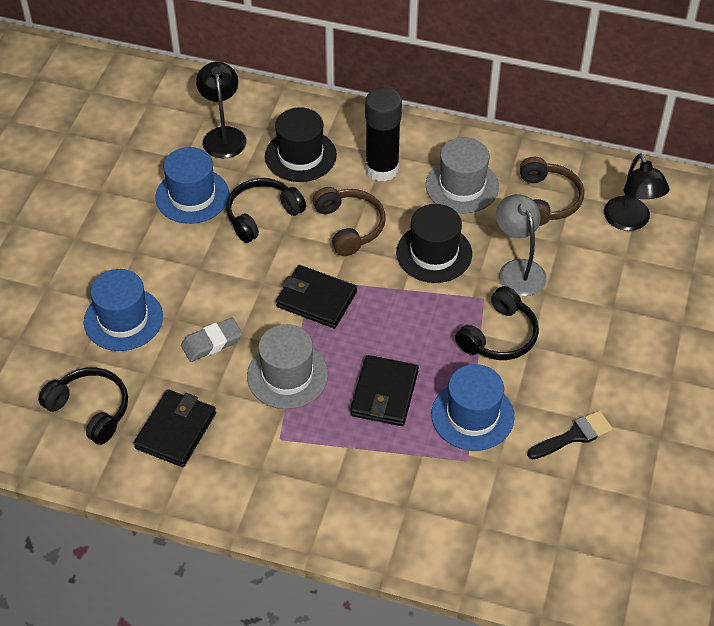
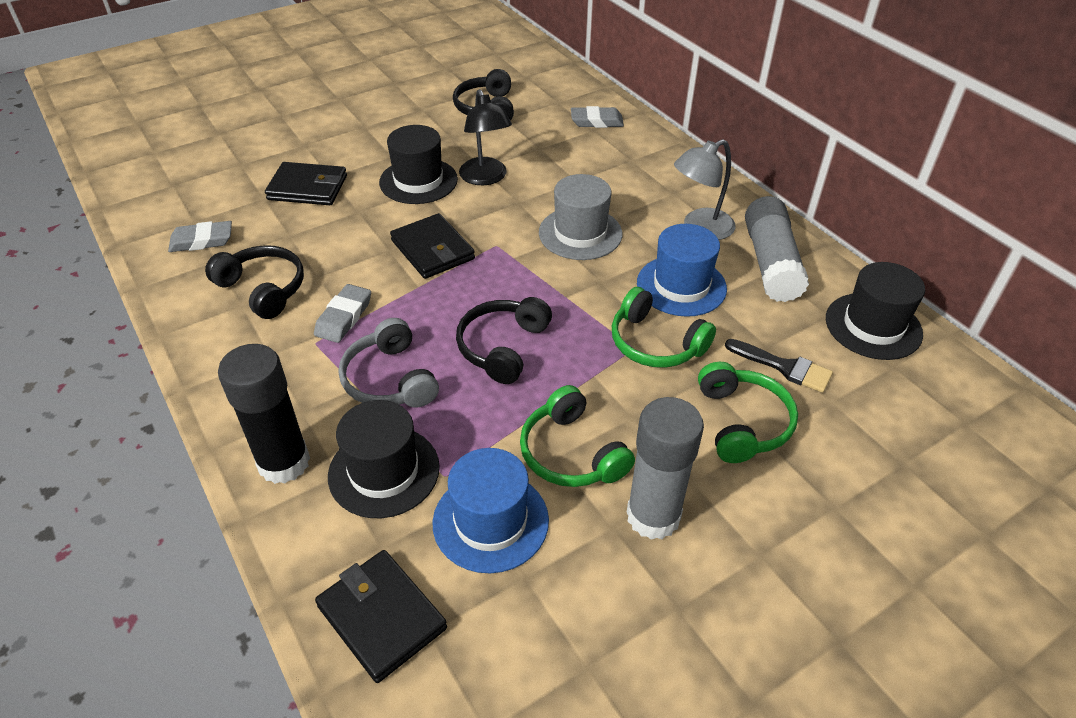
black hat: 2 -> 3
black lamp: 2 -> 1
blue hat: 3 -> 2
brown headphones: 2 -> 0
green headphones: 0 -> 3
grey eraser: 1 -> 3
grey glue stick: 0 -> 2
grey hat: 2 -> 1
grey headphones: 0 -> 1

